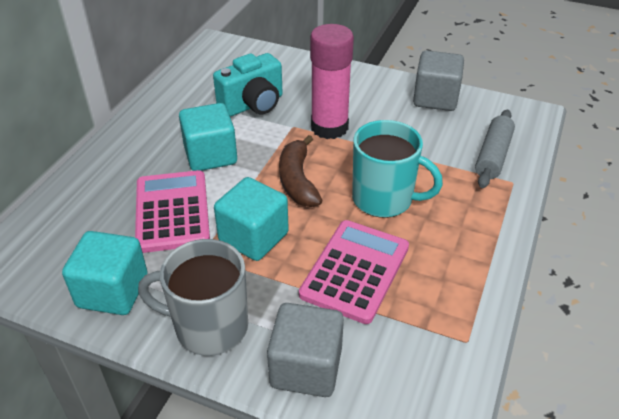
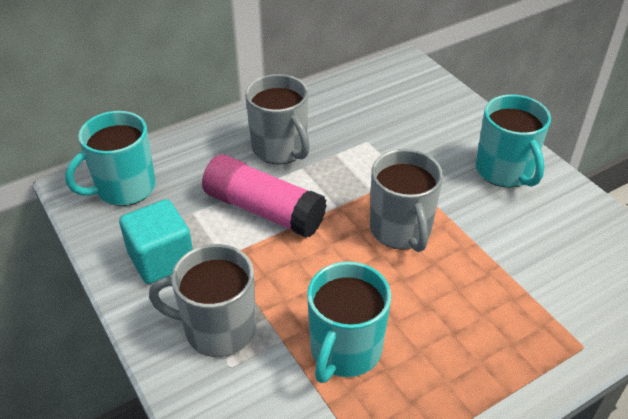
brown banana: 1 -> 0
grey cube: 2 -> 0
grey mug: 1 -> 3
grey rolling pin: 1 -> 0
pink calculator: 2 -> 0
turquoise camera: 1 -> 0
turquoise cube: 3 -> 1
turquoise mug: 1 -> 3

